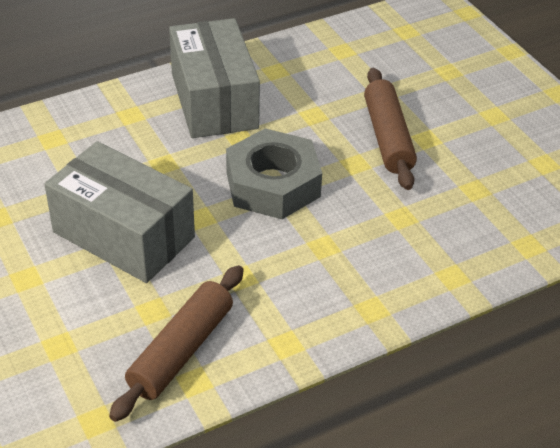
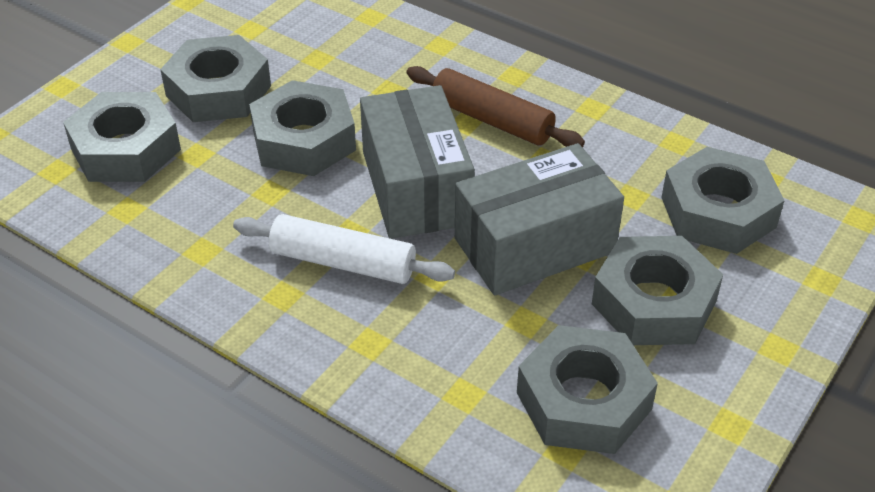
brown rolling pin: 2 -> 1
grey nut: 1 -> 6
white rolling pin: 0 -> 1

